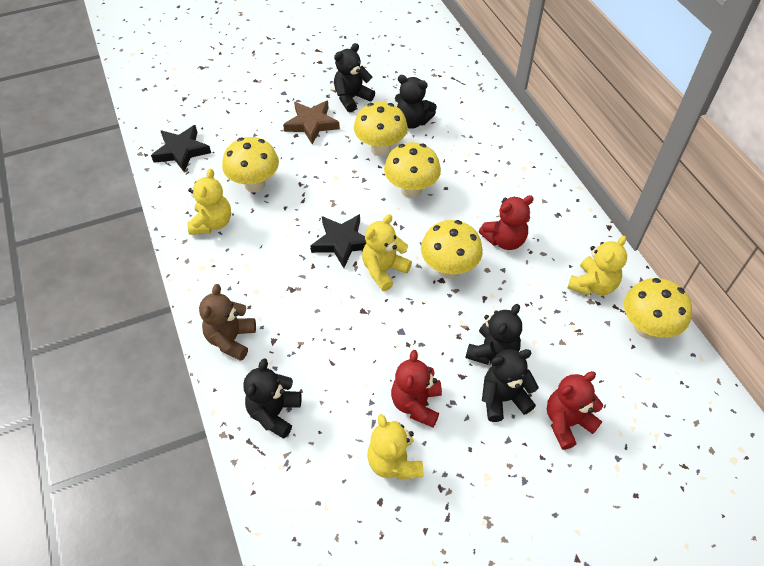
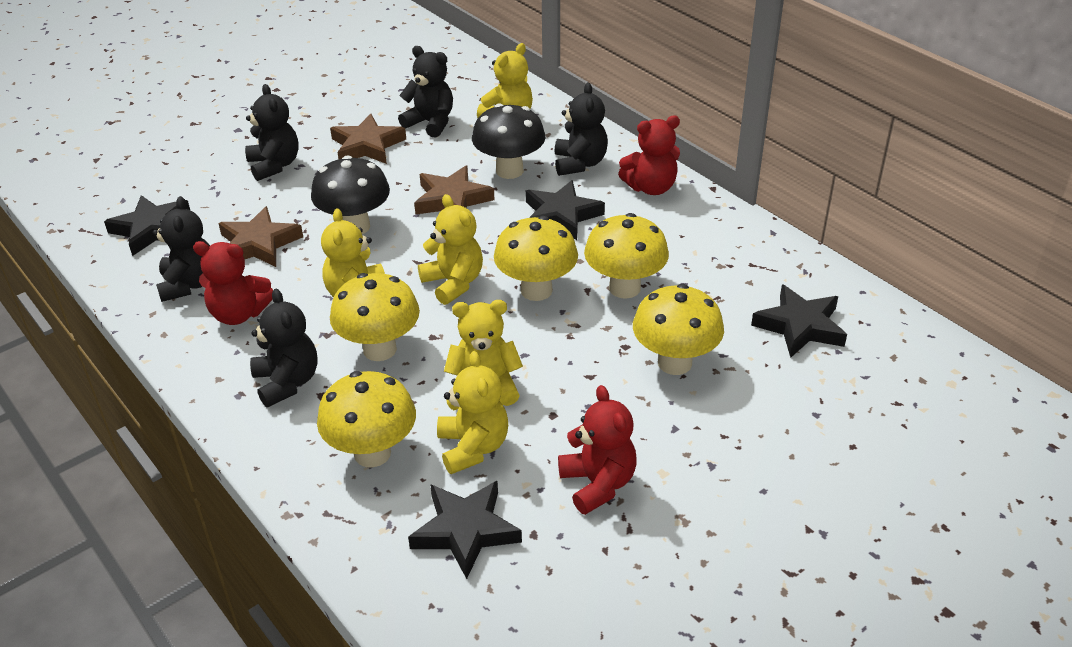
black mushroom: 0 -> 2
black star: 2 -> 4
brown star: 1 -> 3
brown teddy bear: 1 -> 0
yellow teddy bear: 4 -> 5

